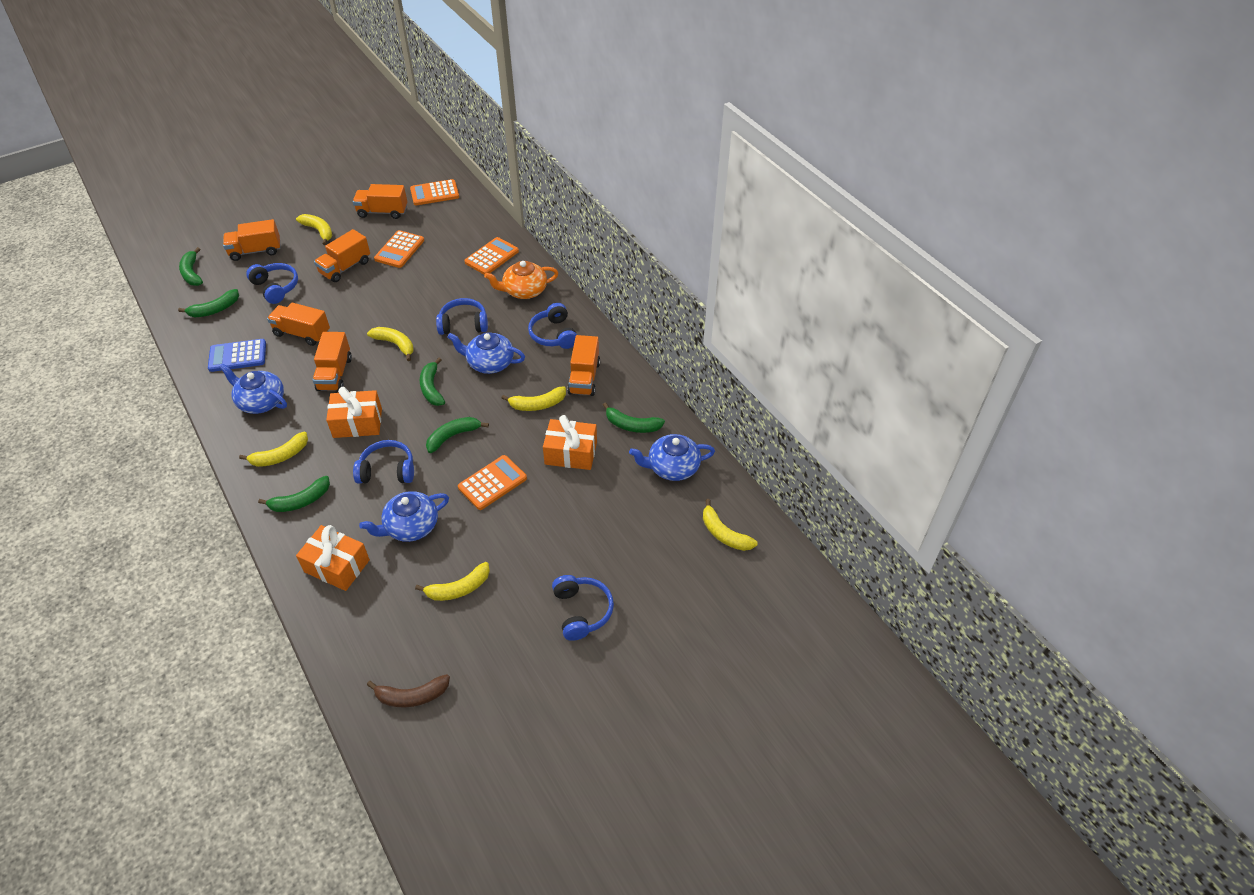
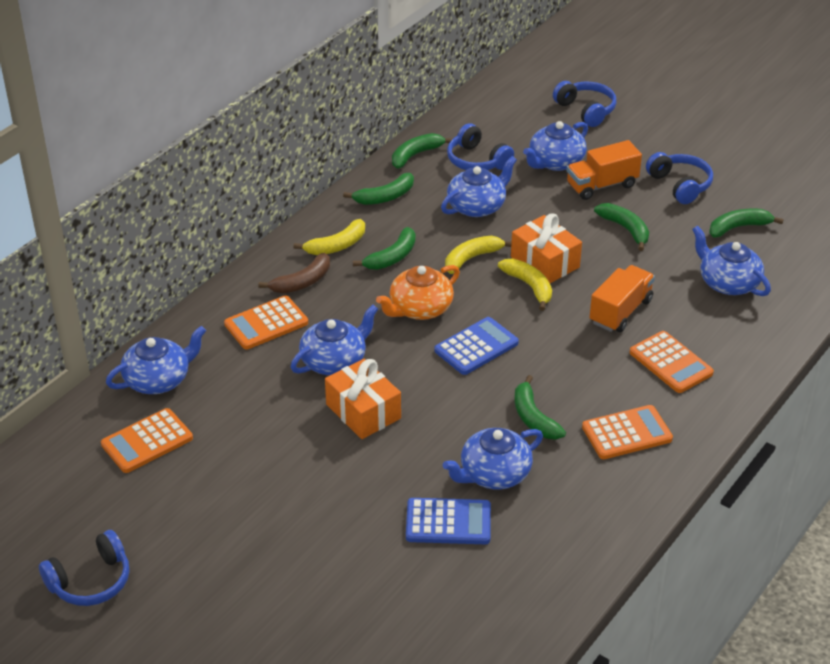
blue calculator: 1 -> 2
blue headphones: 5 -> 4
blue teapot: 4 -> 6
orange gift: 3 -> 2
orange truck: 6 -> 2
yellow banana: 6 -> 3

